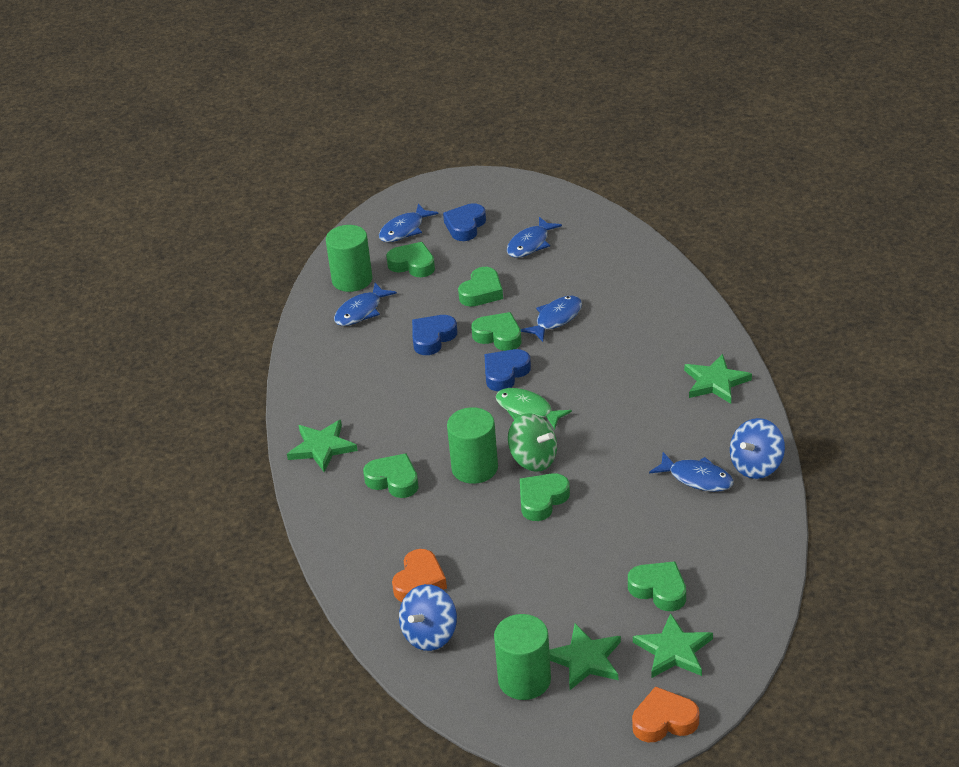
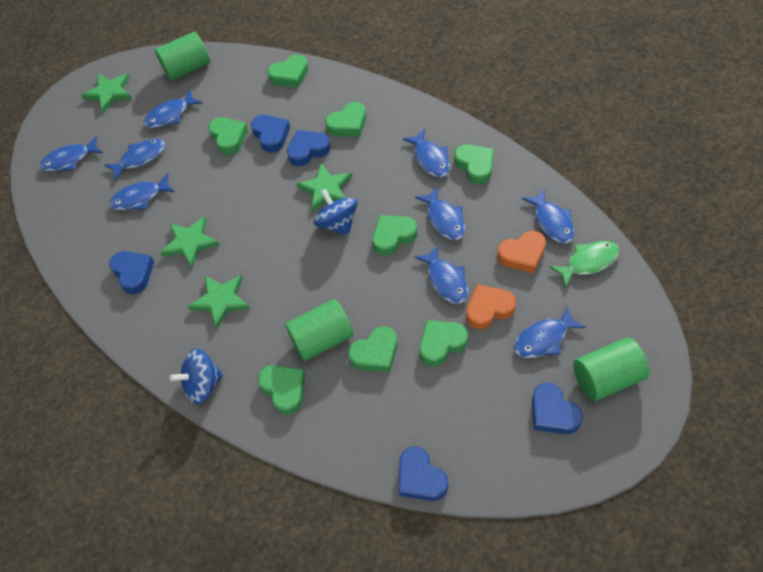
blue fish: 5 -> 9
blue heart: 3 -> 5
green heart: 6 -> 8
green spinning top: 1 -> 0

